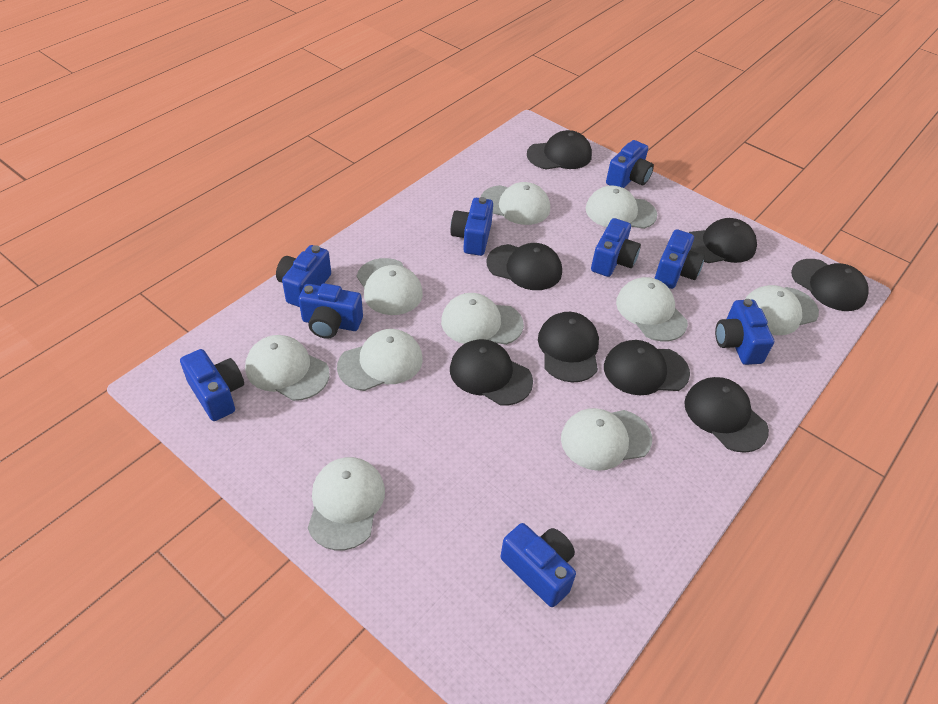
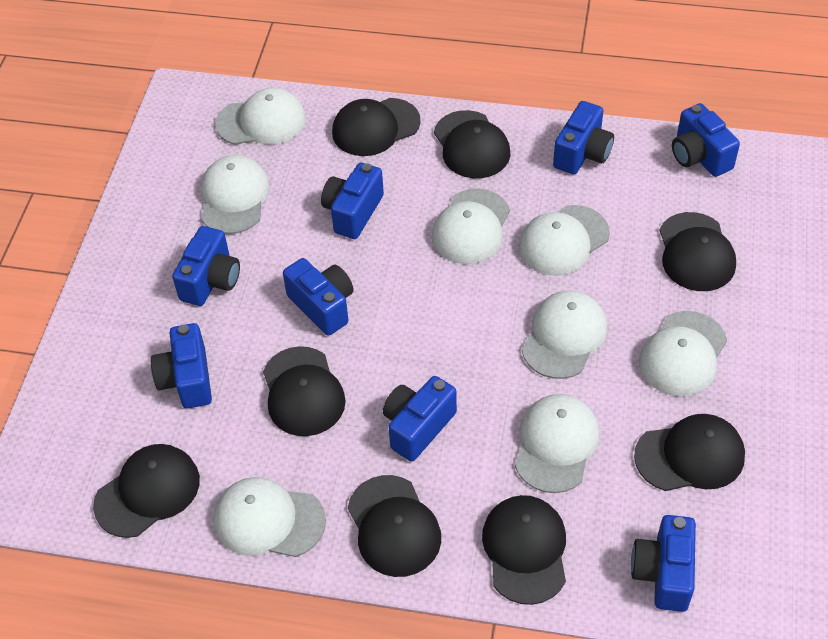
blue camera: 9 -> 8
white cap: 10 -> 8

